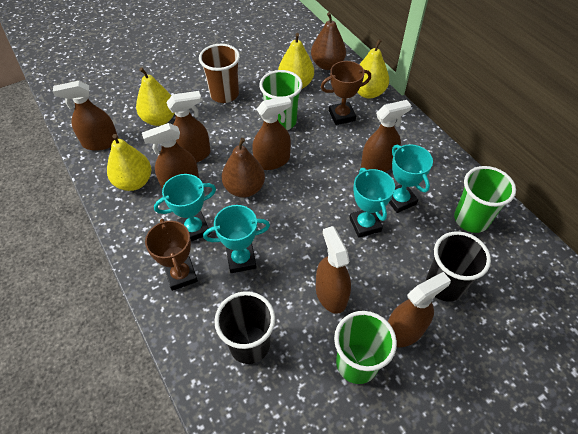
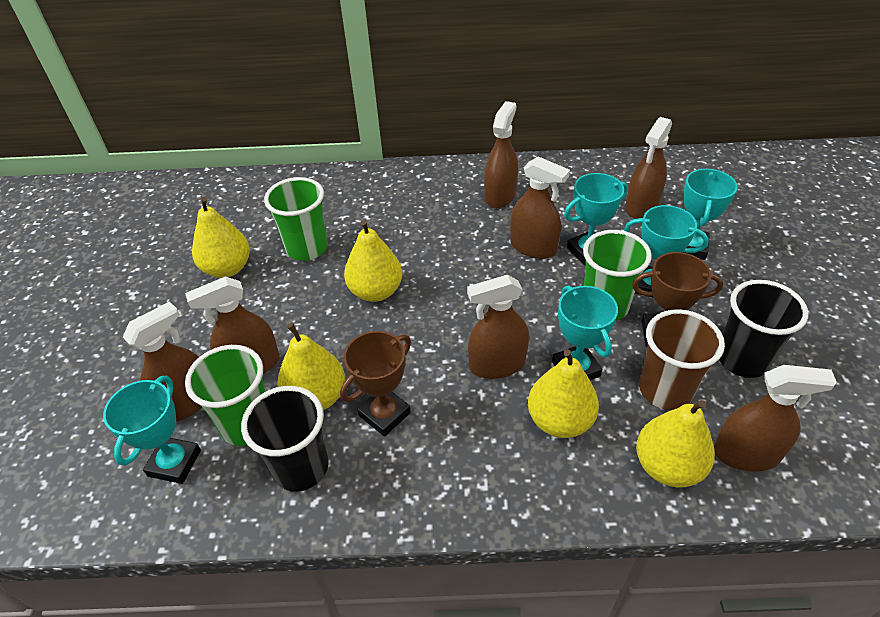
brown pear: 2 -> 0
turquoise trophy: 4 -> 5
yellow pear: 4 -> 5

